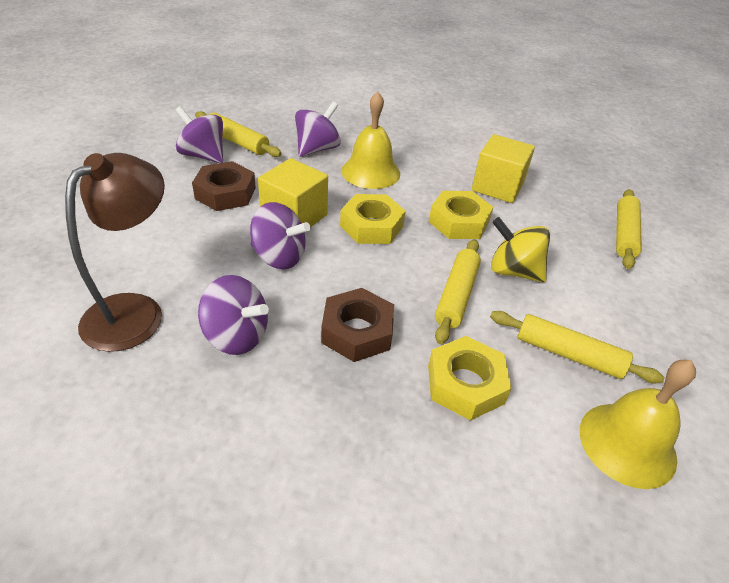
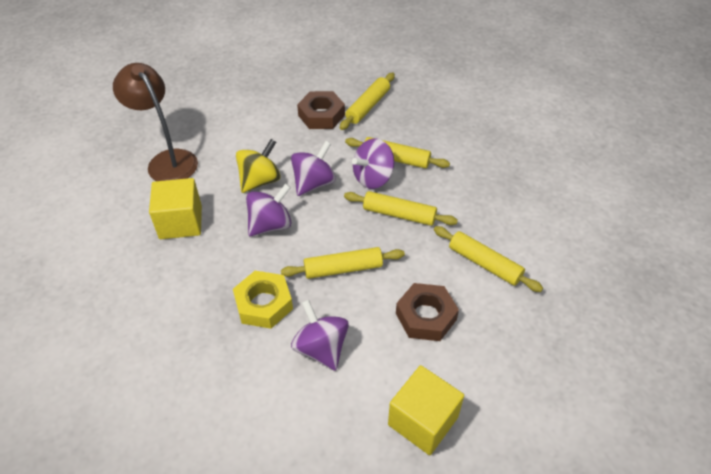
yellow bell: 2 -> 0
yellow nut: 3 -> 1
yellow rolling pin: 4 -> 5

